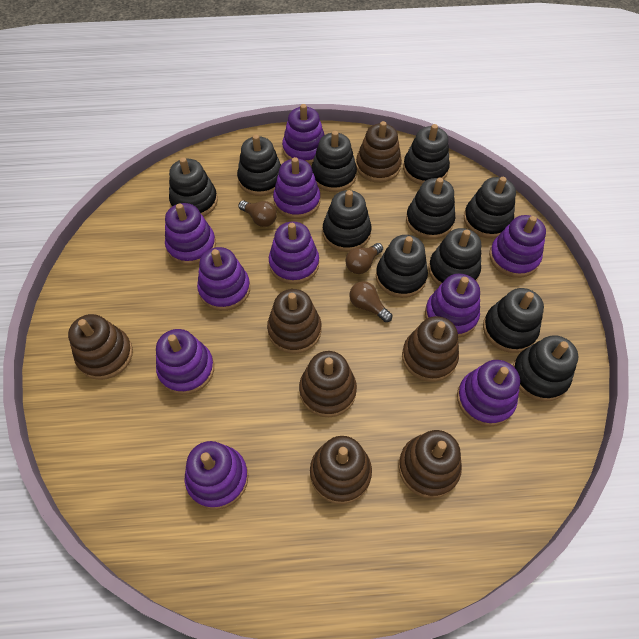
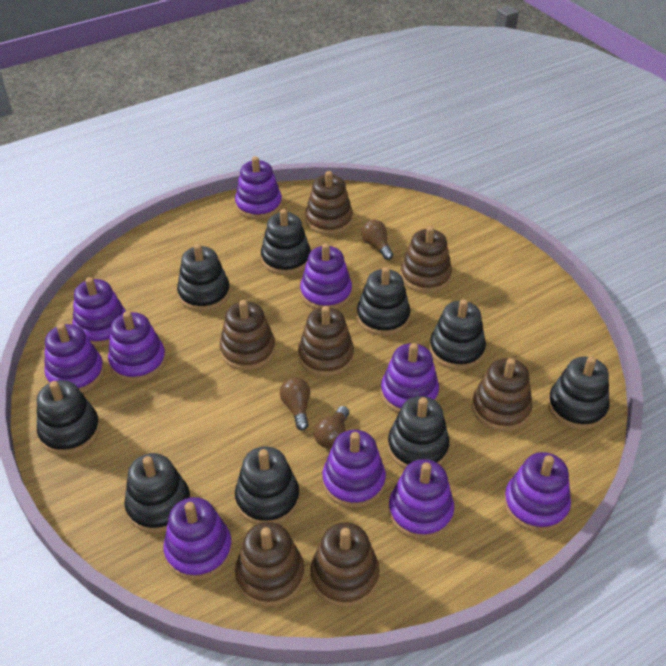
black stacking toy: 11 -> 9

